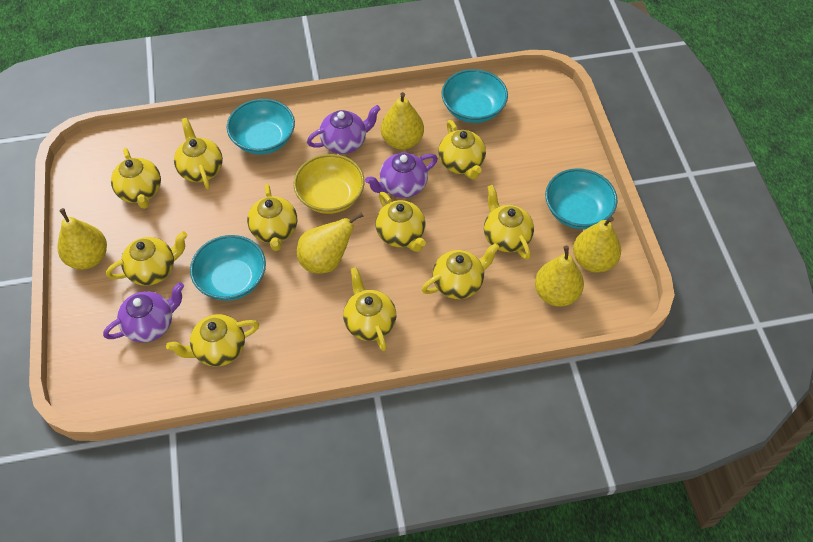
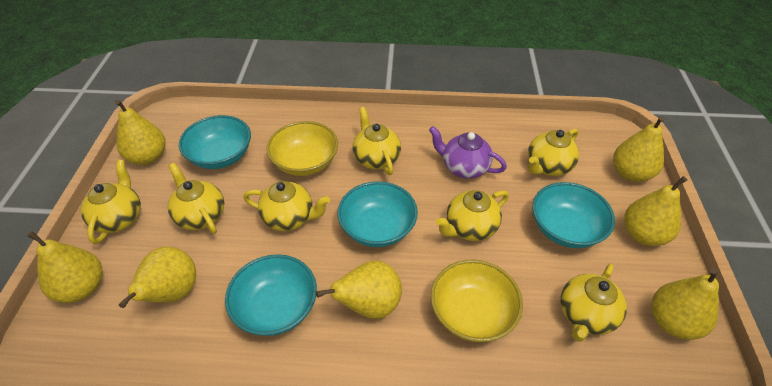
purple teapot: 3 -> 1
yellow bowl: 1 -> 2
yellow pear: 5 -> 7
yellow teapot: 10 -> 7

